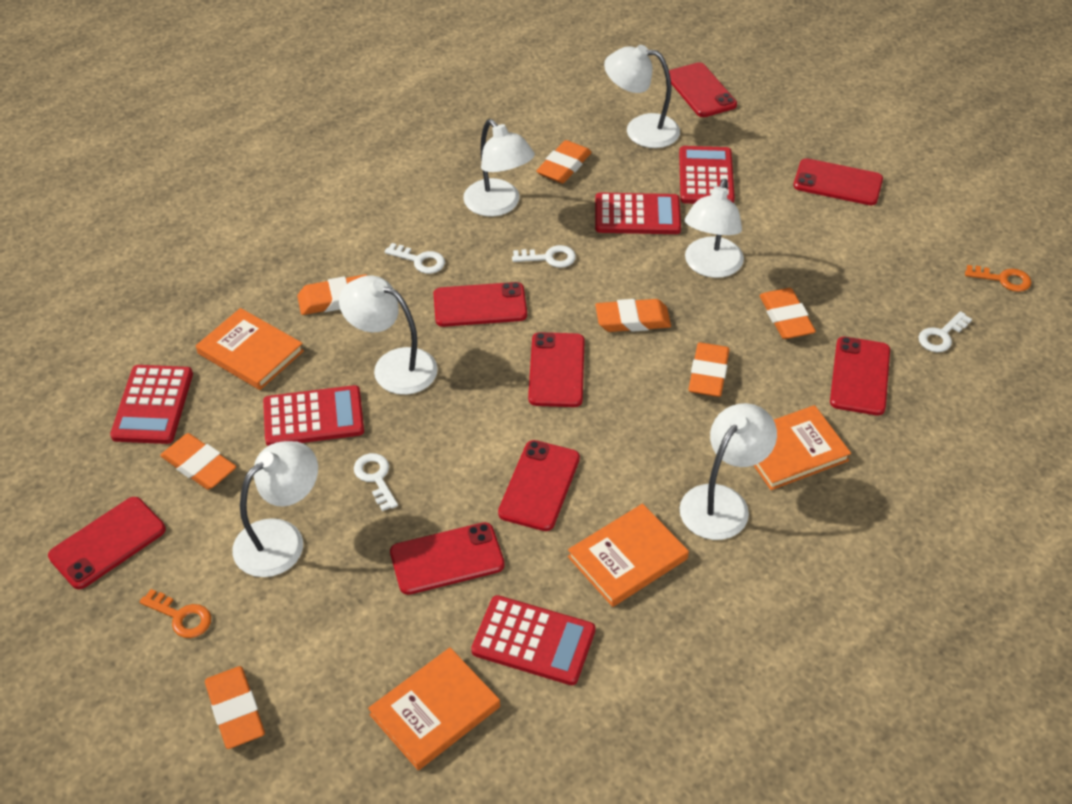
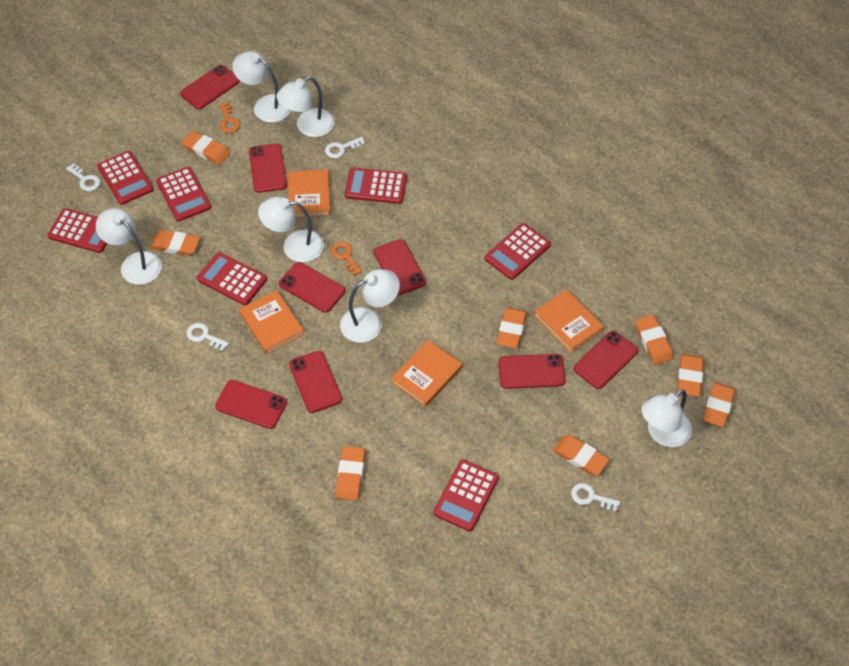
orange eraser: 7 -> 8
red calculator: 5 -> 7

